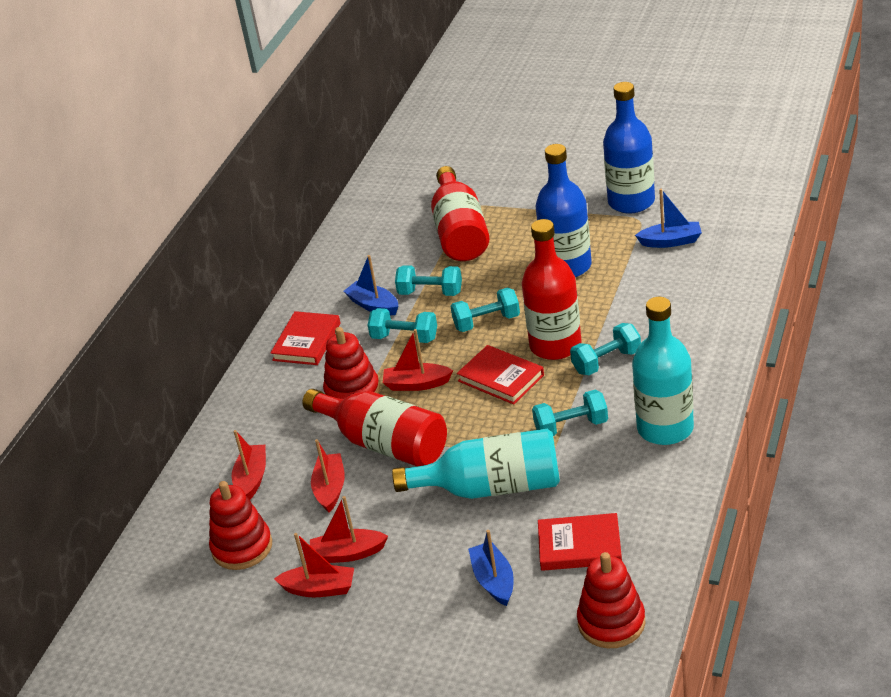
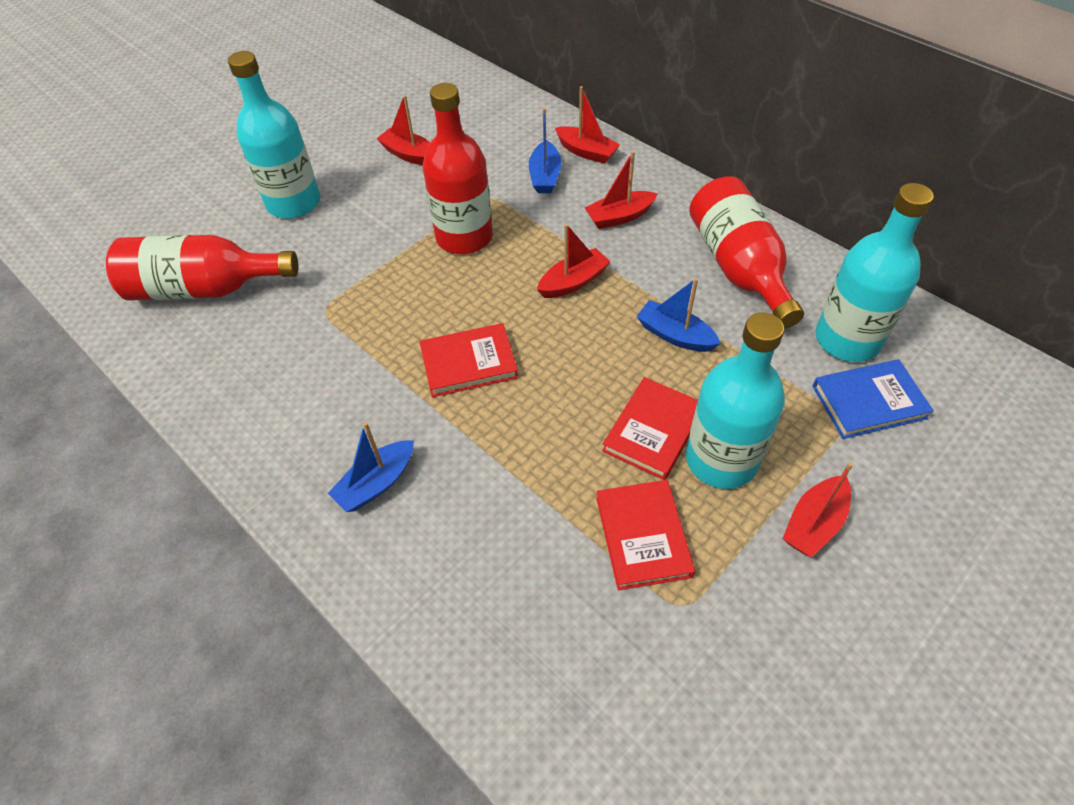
blue book: 0 -> 1
blue bottle: 2 -> 0
red stacking toy: 3 -> 0
turquoise bottle: 2 -> 3
turquoise dumbbell: 5 -> 0

